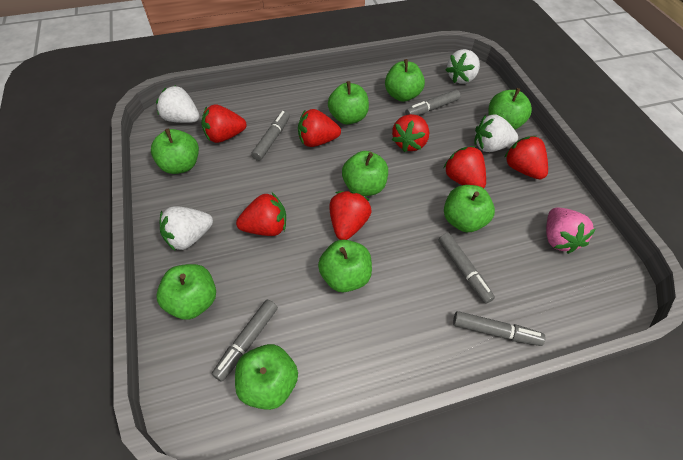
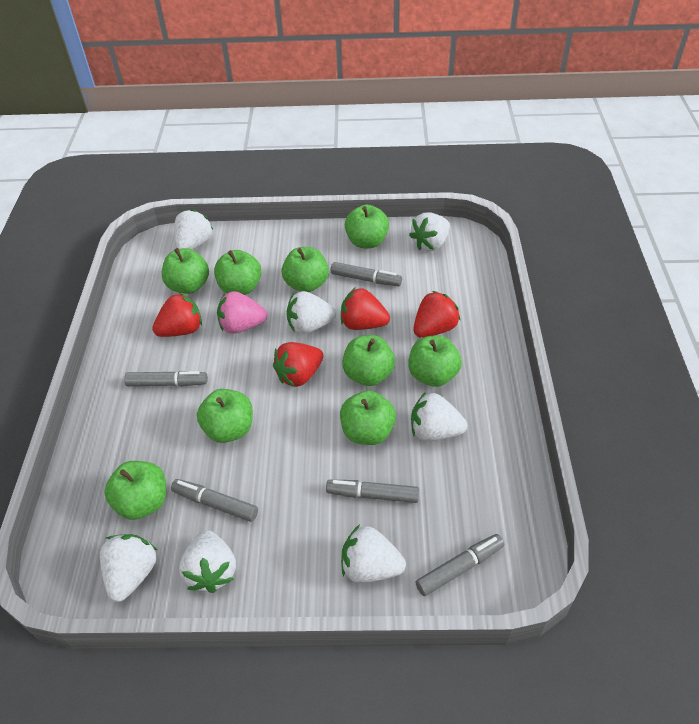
red strawberry: 7 -> 4
white strawberry: 4 -> 7

